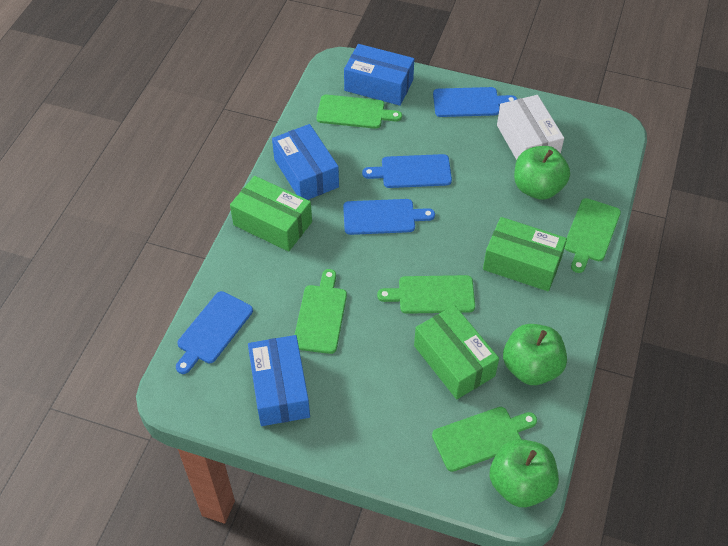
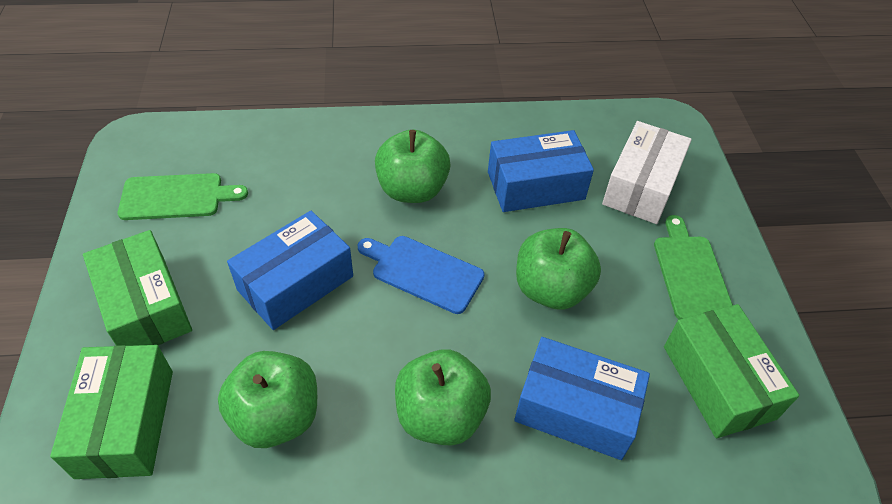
blue cutting board: 4 -> 1
green apple: 3 -> 4
green cutting board: 5 -> 2

